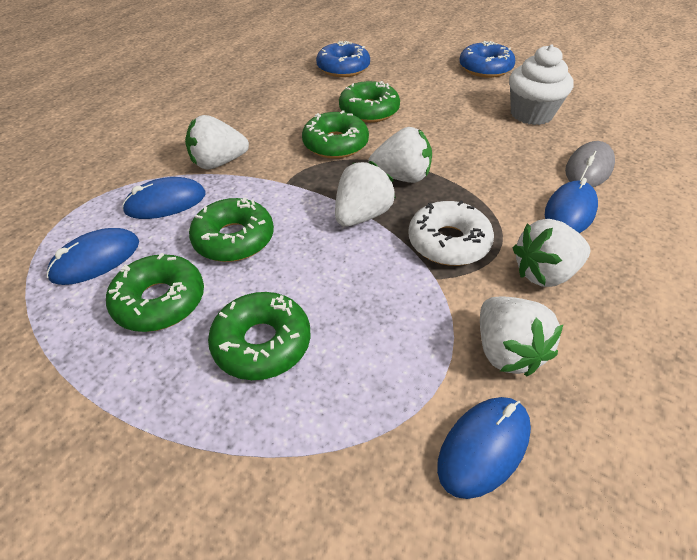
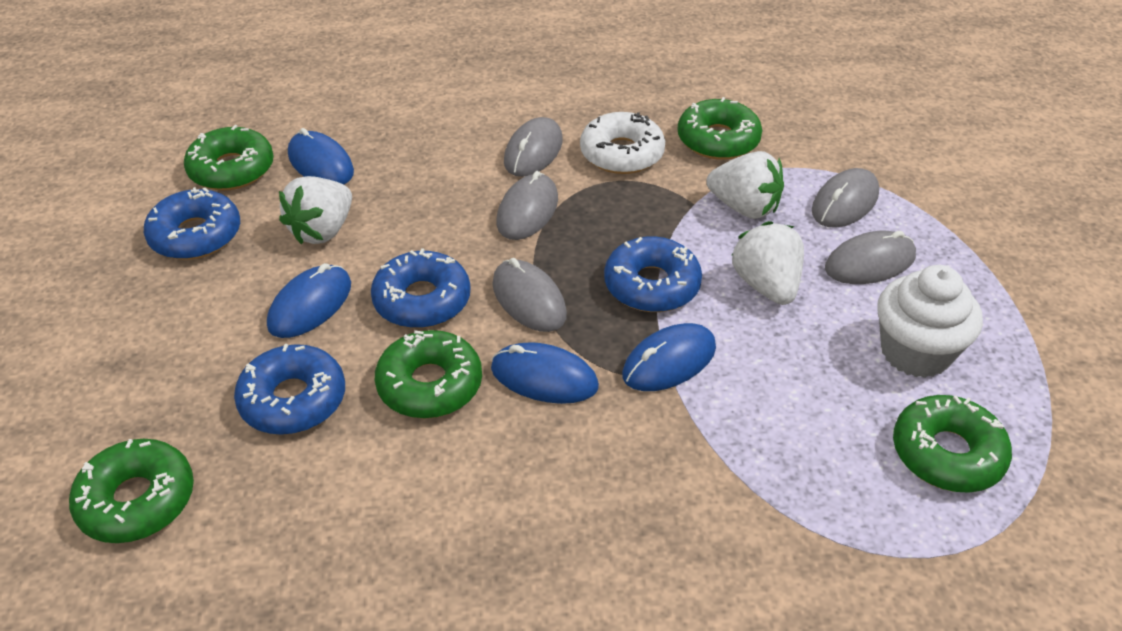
blue donut: 2 -> 4
grey mouse: 1 -> 5
white strawberry: 5 -> 3

